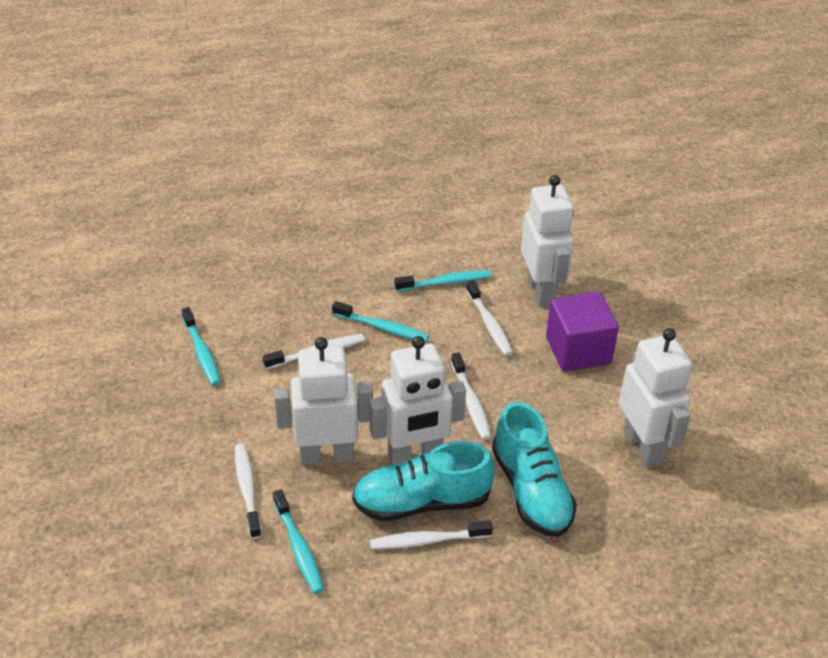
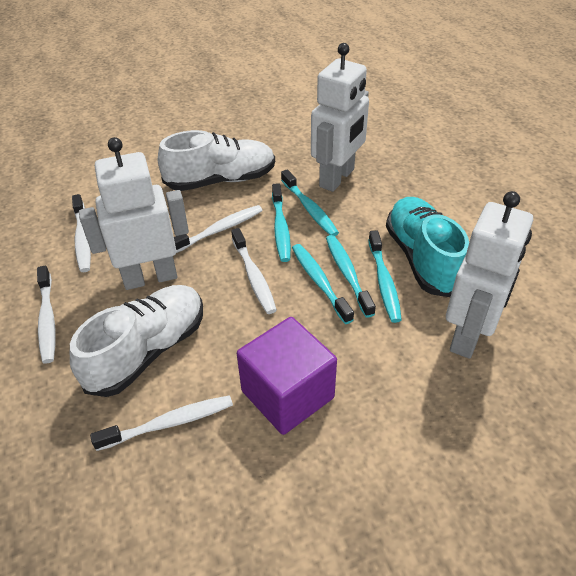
turquoise shoe: 2 -> 1
turquoise toothbrush: 4 -> 5
white robot: 4 -> 3
white shoe: 0 -> 2

